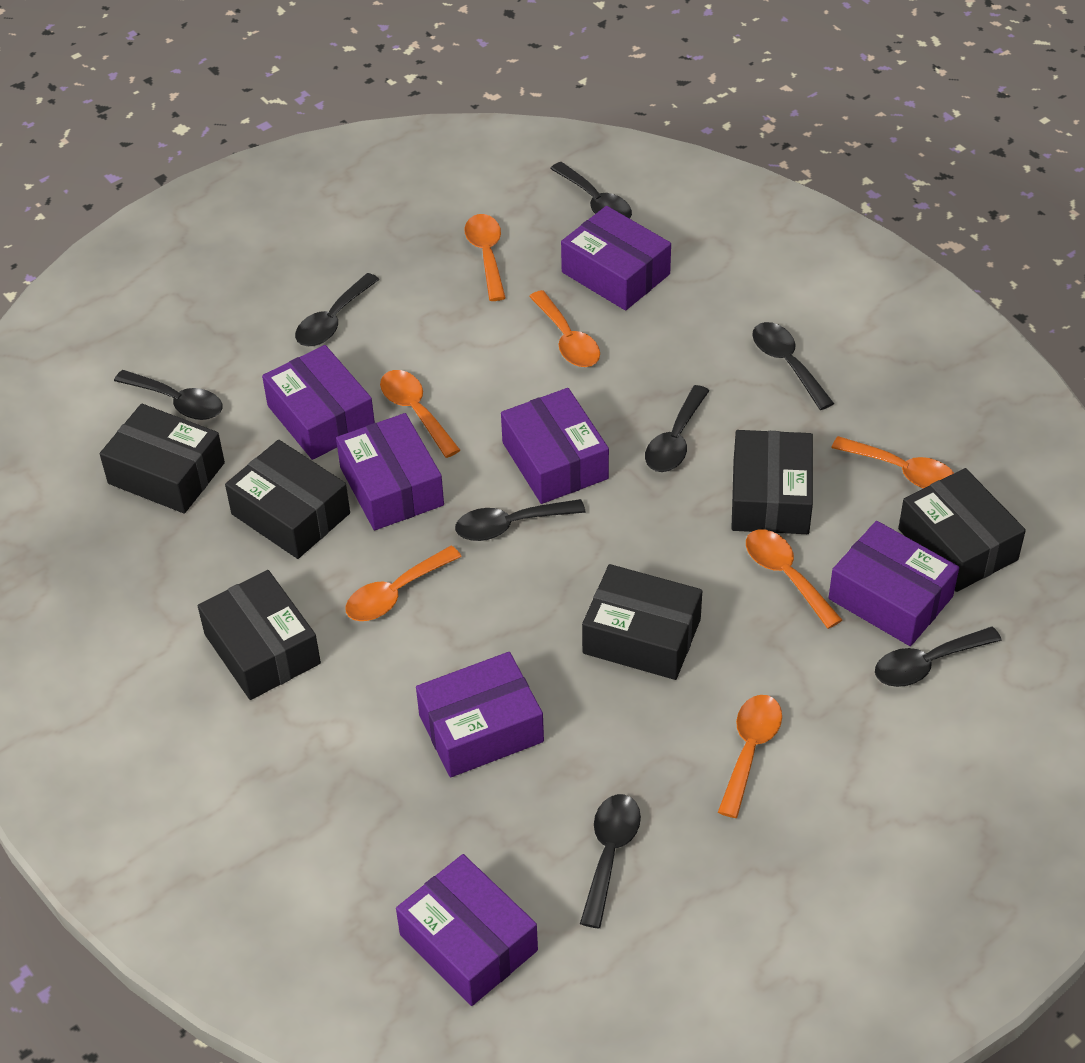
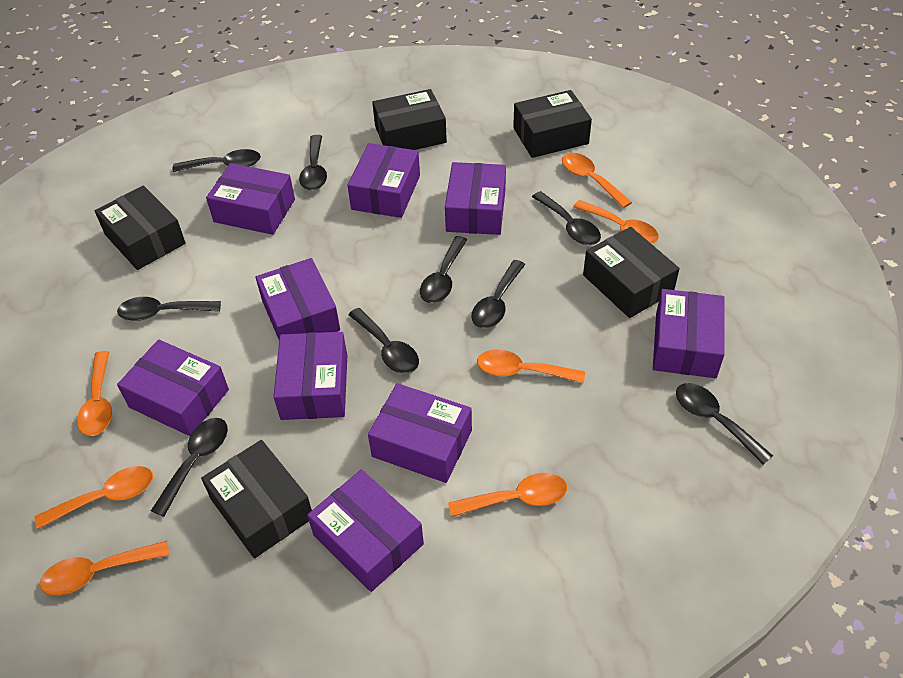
black box: 6 -> 5
black spoon: 8 -> 9
purple box: 7 -> 9

